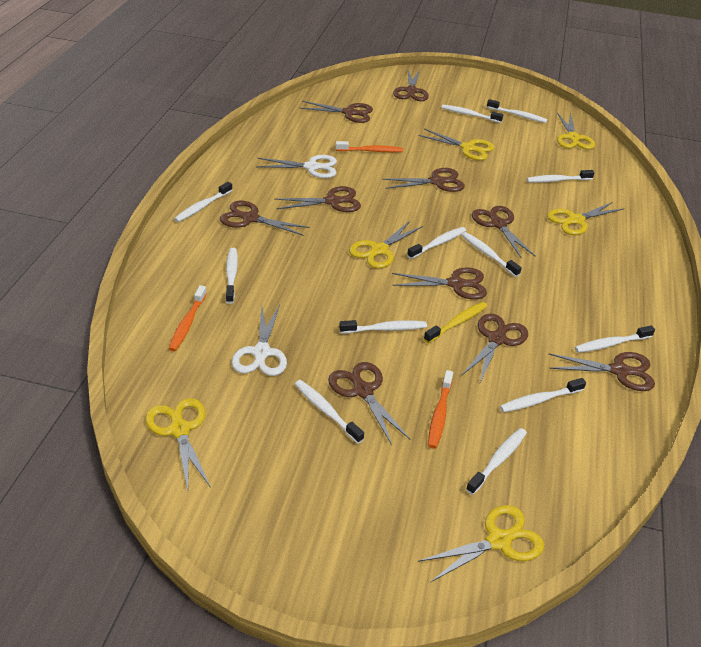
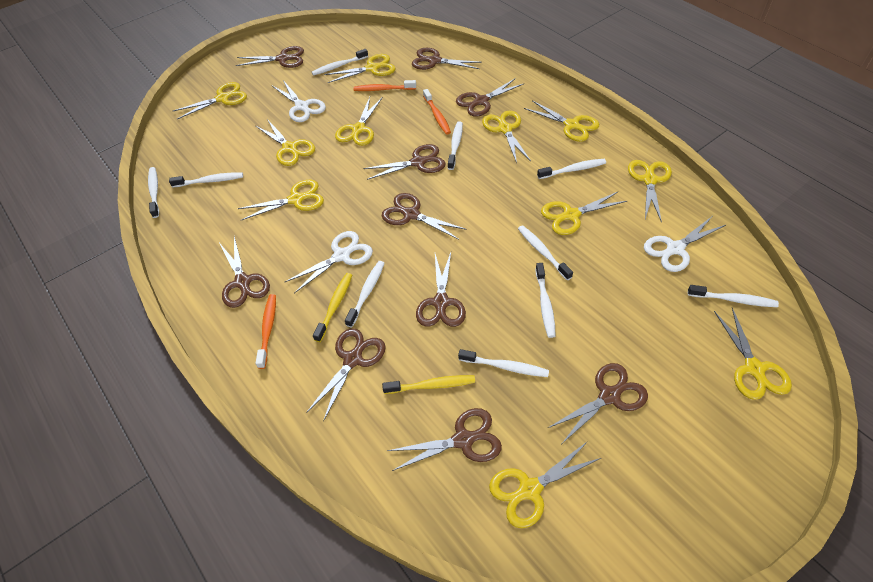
white scissors: 2 -> 3
white toothbrush: 12 -> 10
yellow scissors: 6 -> 11
yellow toothbrush: 1 -> 2

